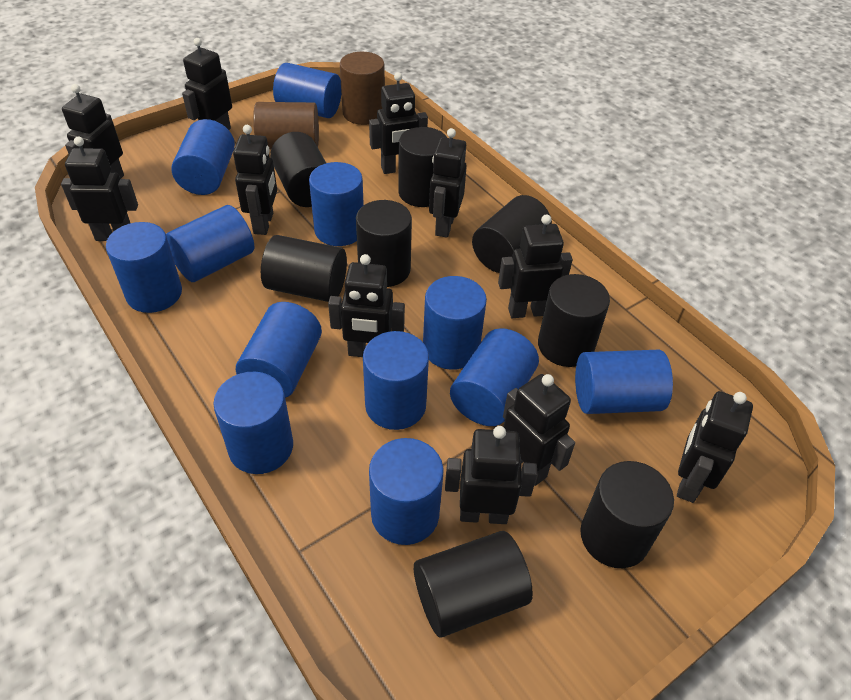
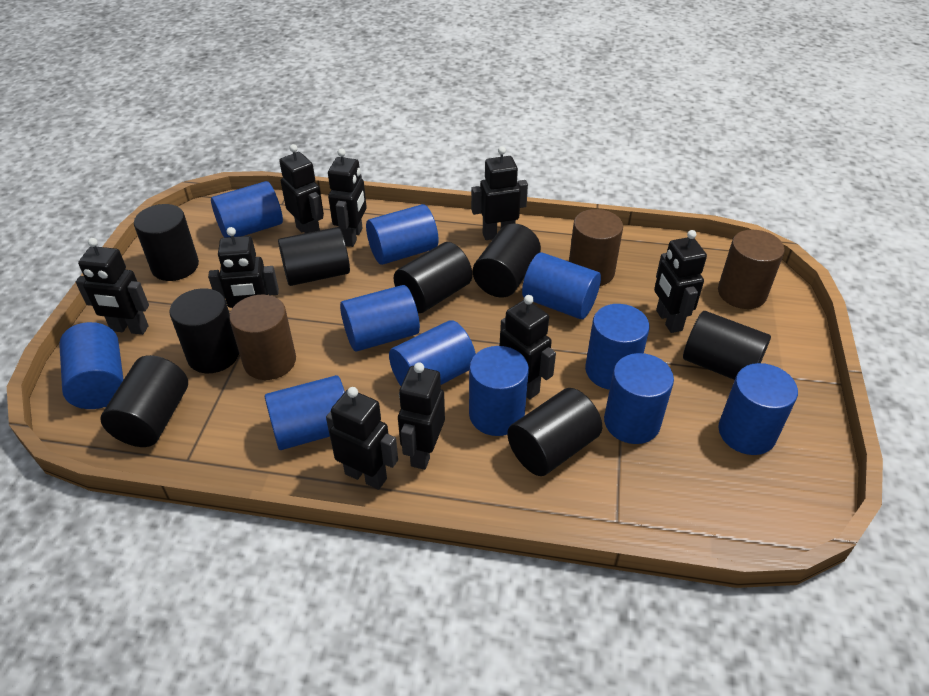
black robot: 11 -> 9
blue cylinder: 12 -> 11
brown cylinder: 2 -> 3

